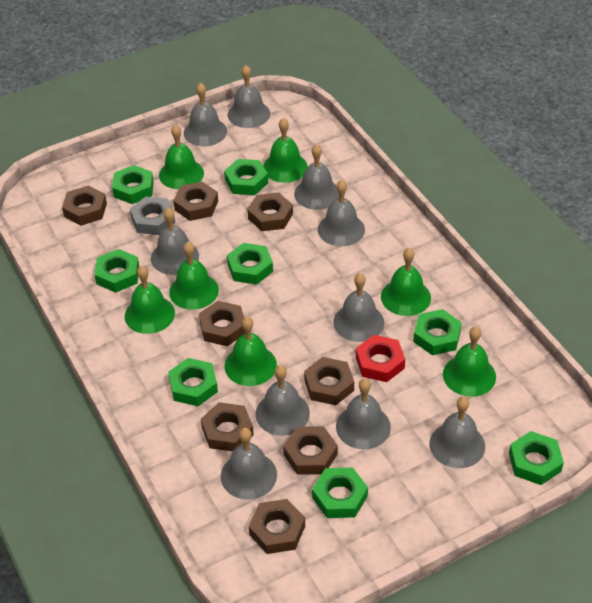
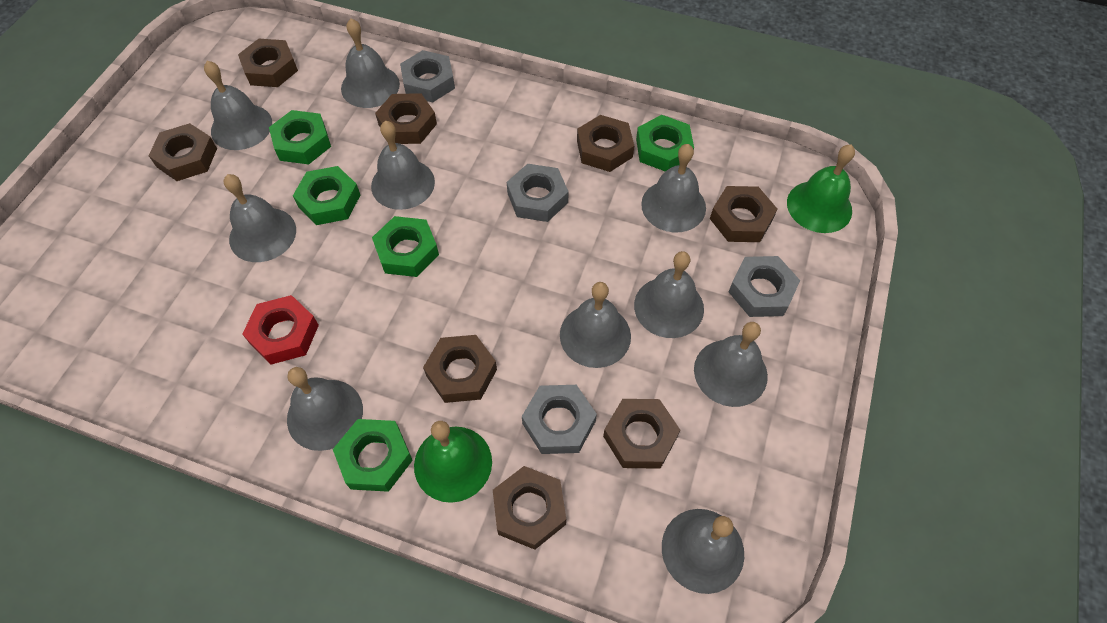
green bell: 7 -> 2
green nut: 8 -> 5
grey nut: 1 -> 4

